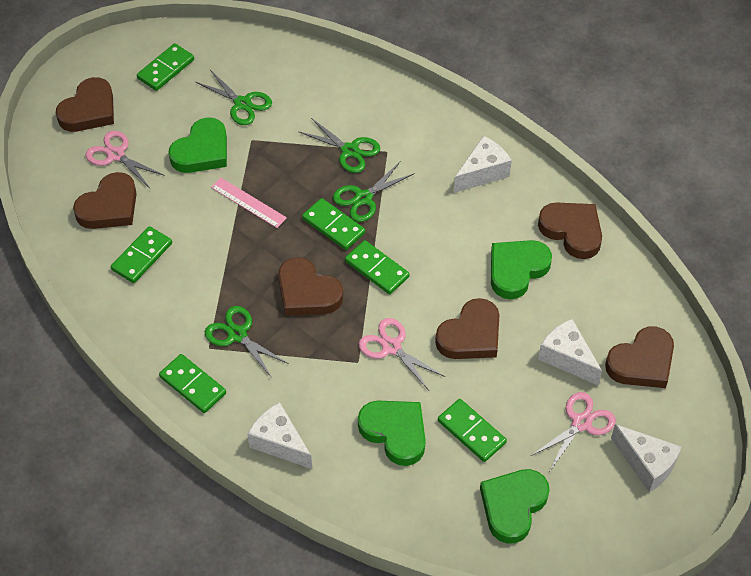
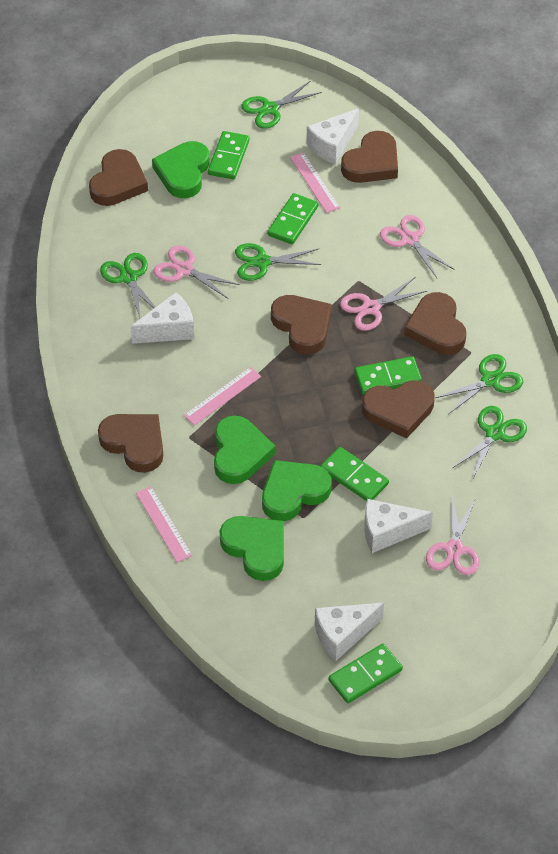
green domino: 6 -> 5
green scissors: 4 -> 5
pink ruler: 1 -> 3
pink scissors: 3 -> 4

